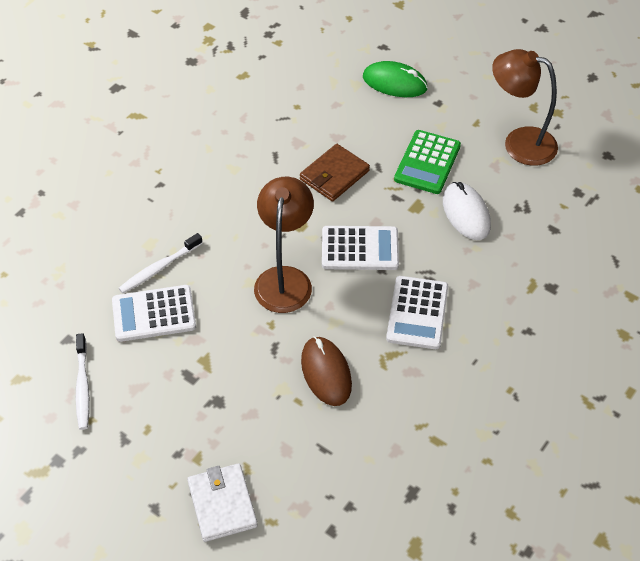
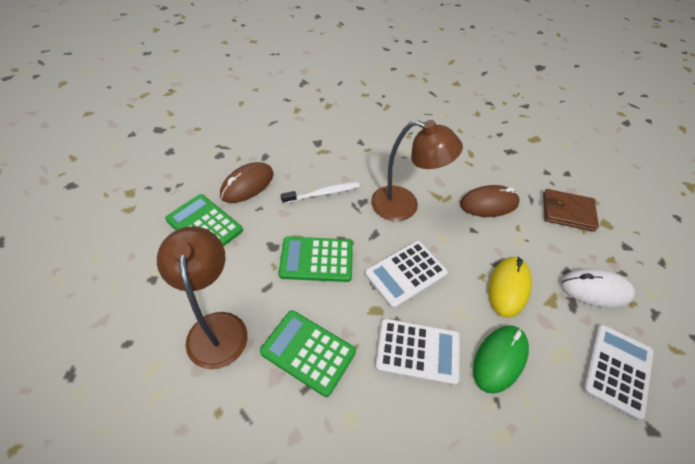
brown mouse: 1 -> 2
green calculator: 1 -> 3
white toothbrush: 2 -> 1
white wallet: 1 -> 0
yellow mouse: 0 -> 1

